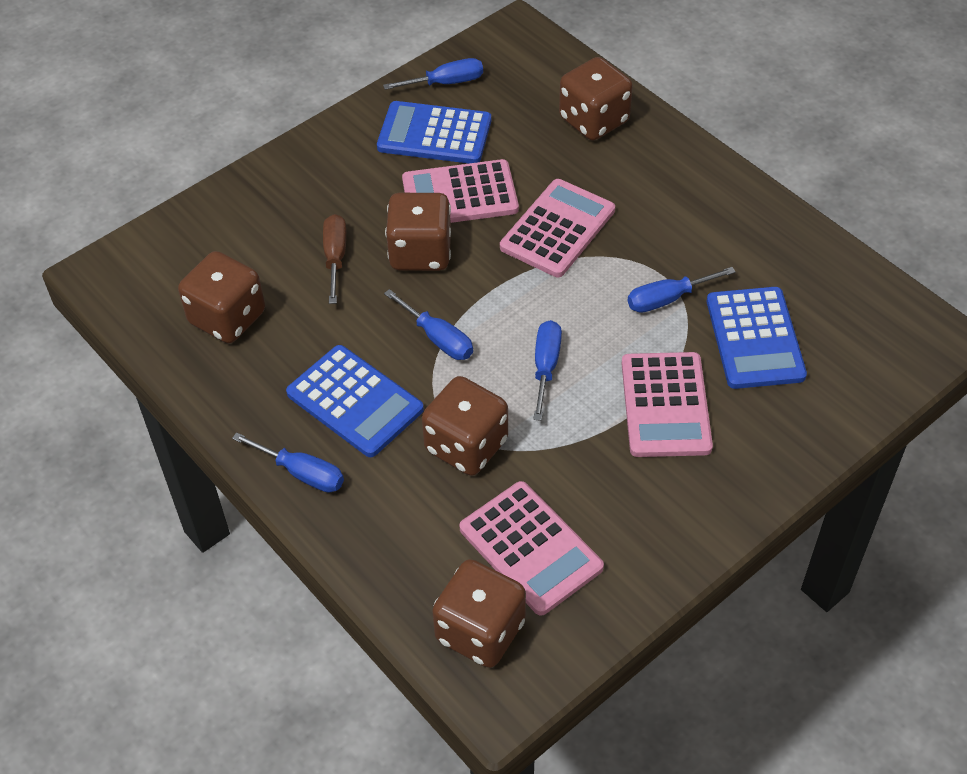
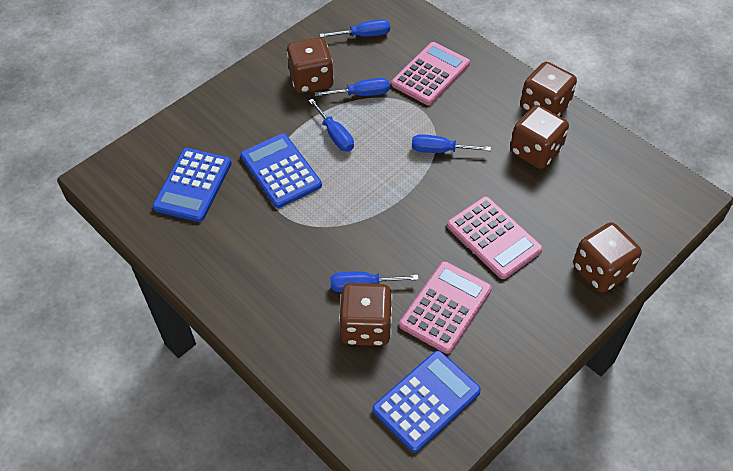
brown screwdriver: 1 -> 0
pink calculator: 4 -> 3

